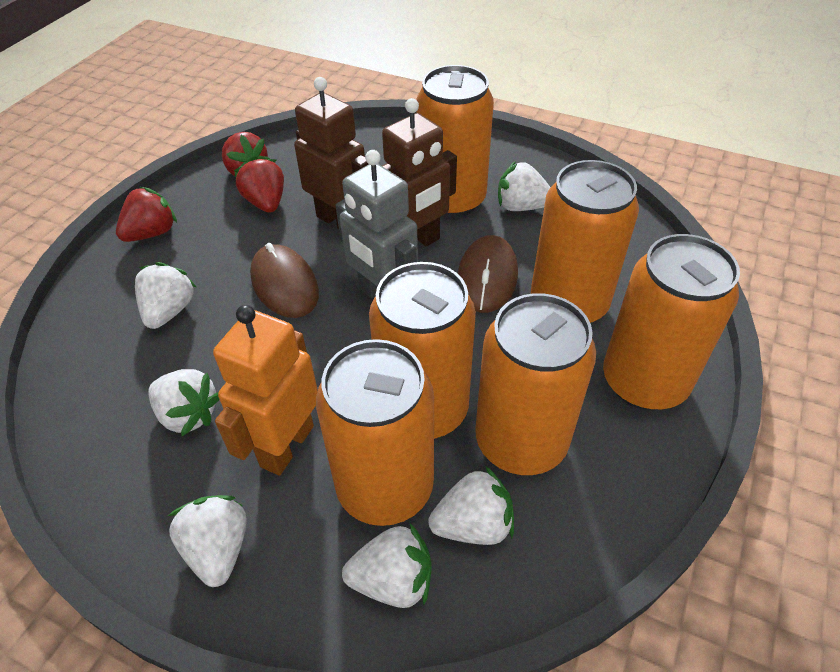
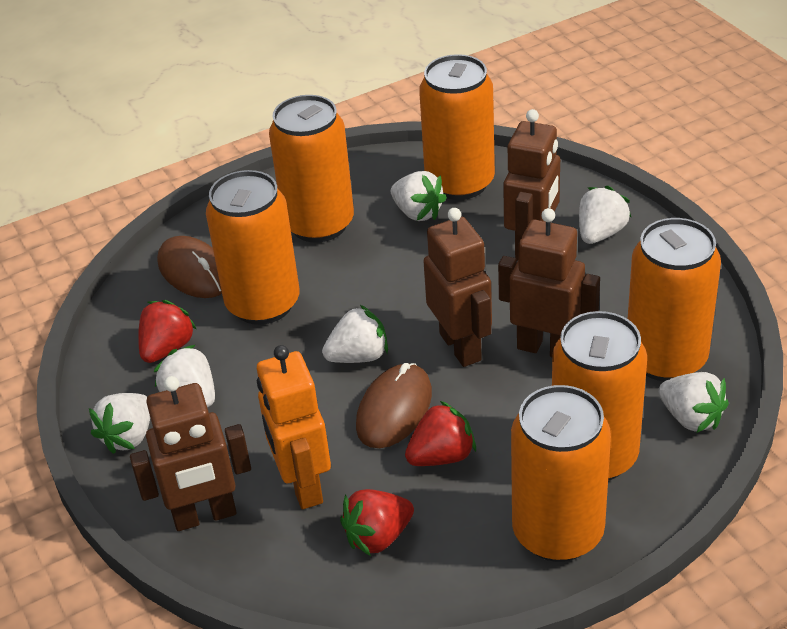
brown robot: 2 -> 4
grey robot: 1 -> 0

